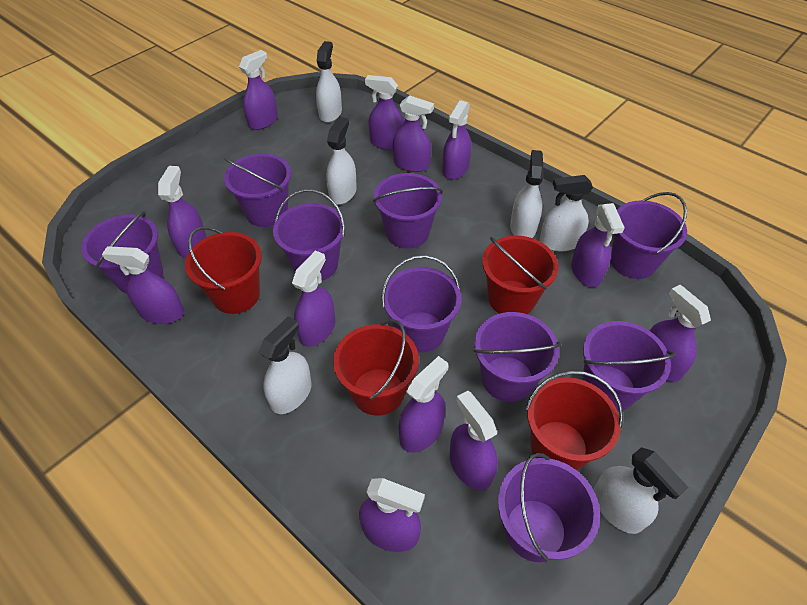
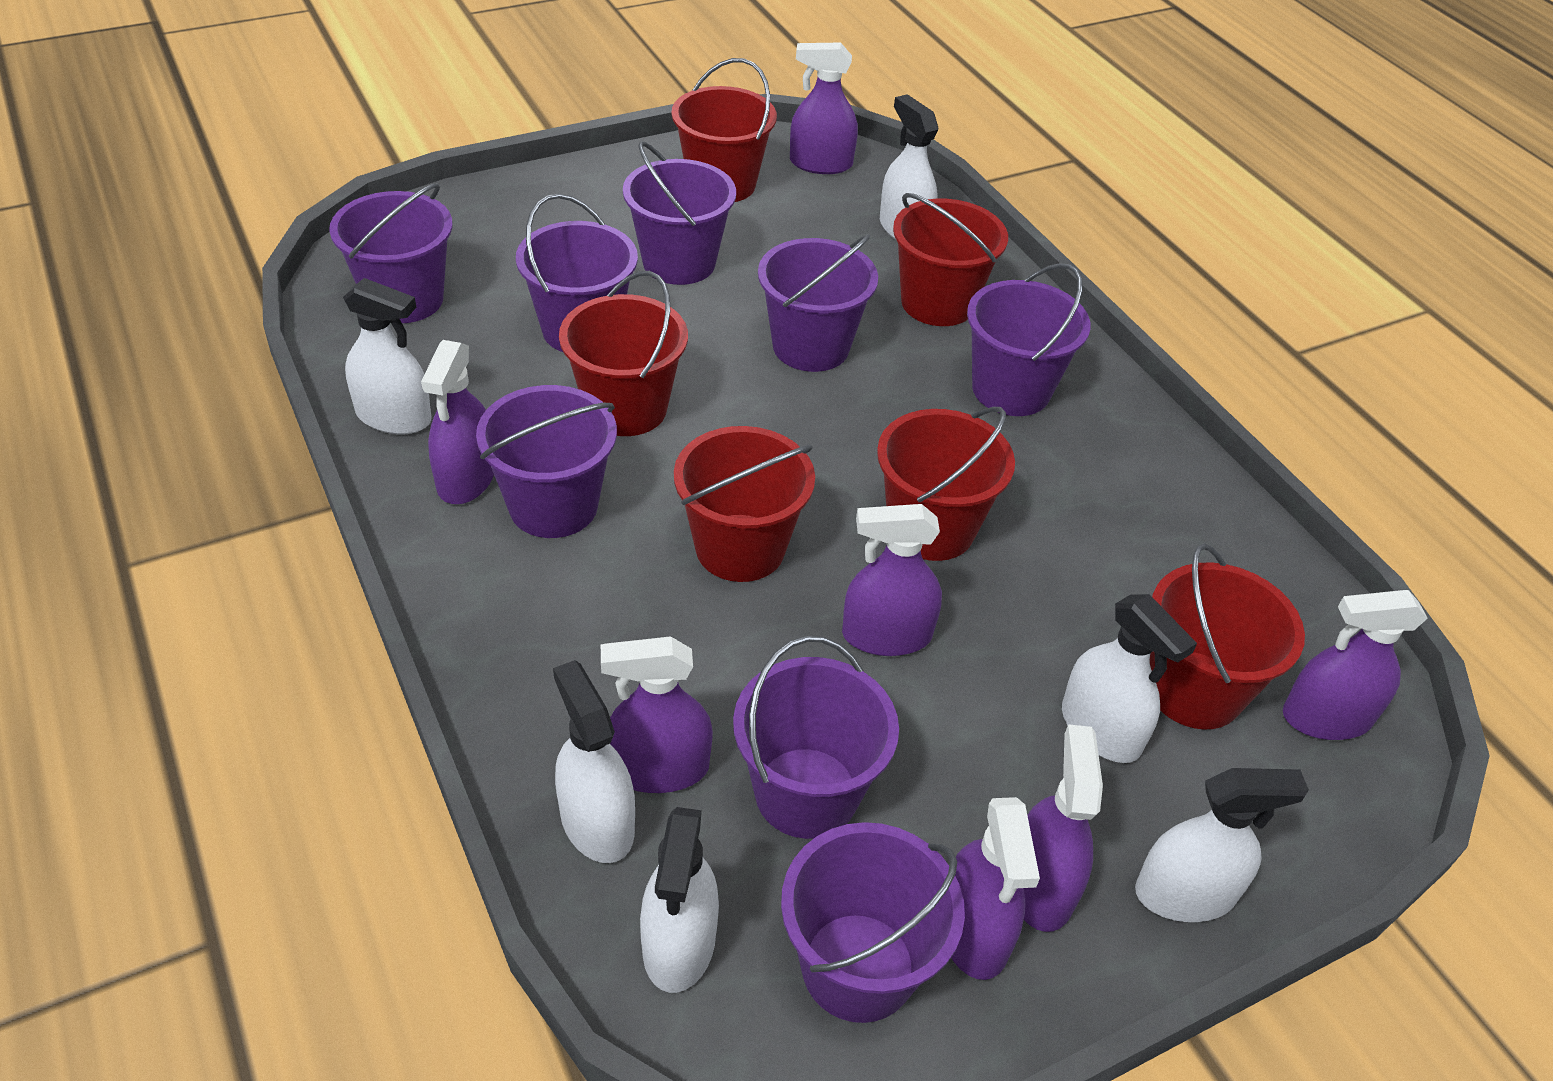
purple bucket: 9 -> 8
purple spray bottle: 12 -> 7
red bucket: 4 -> 6

